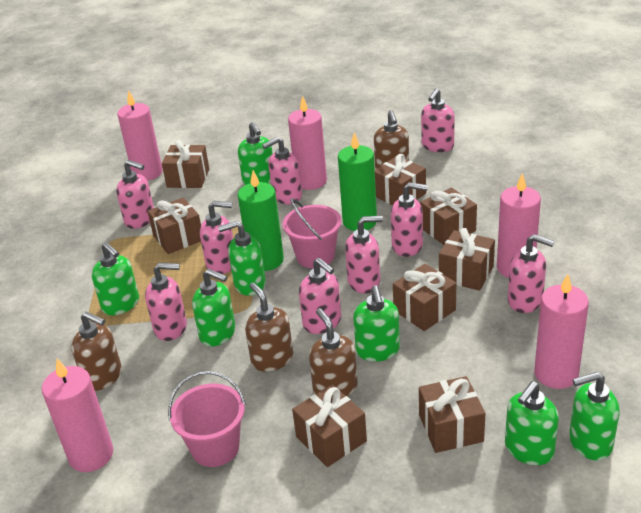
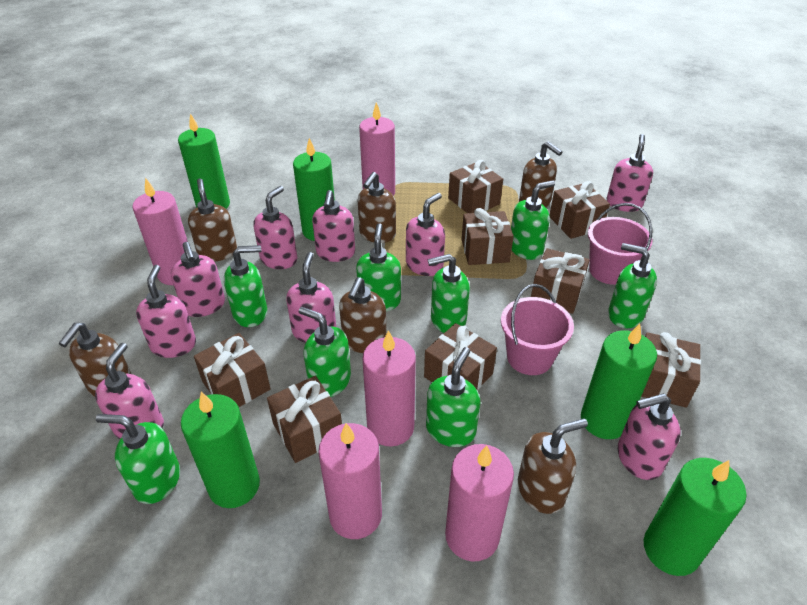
brown soap dispenser: 4 -> 6
green candle: 2 -> 5
green soap dispenser: 7 -> 8

